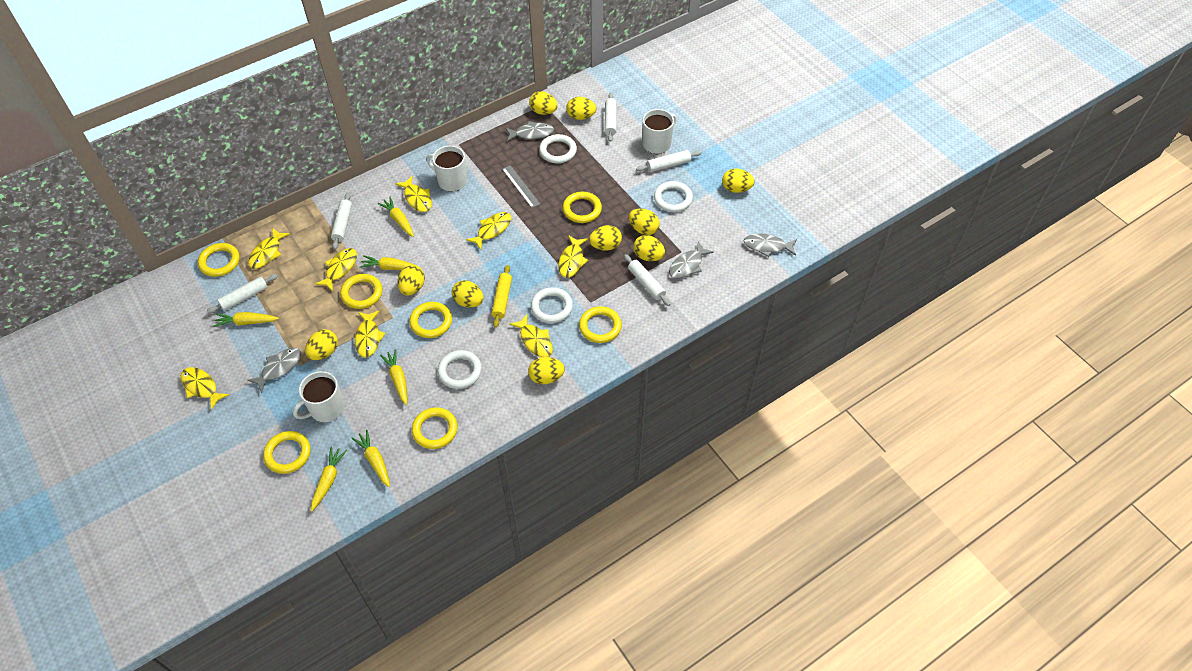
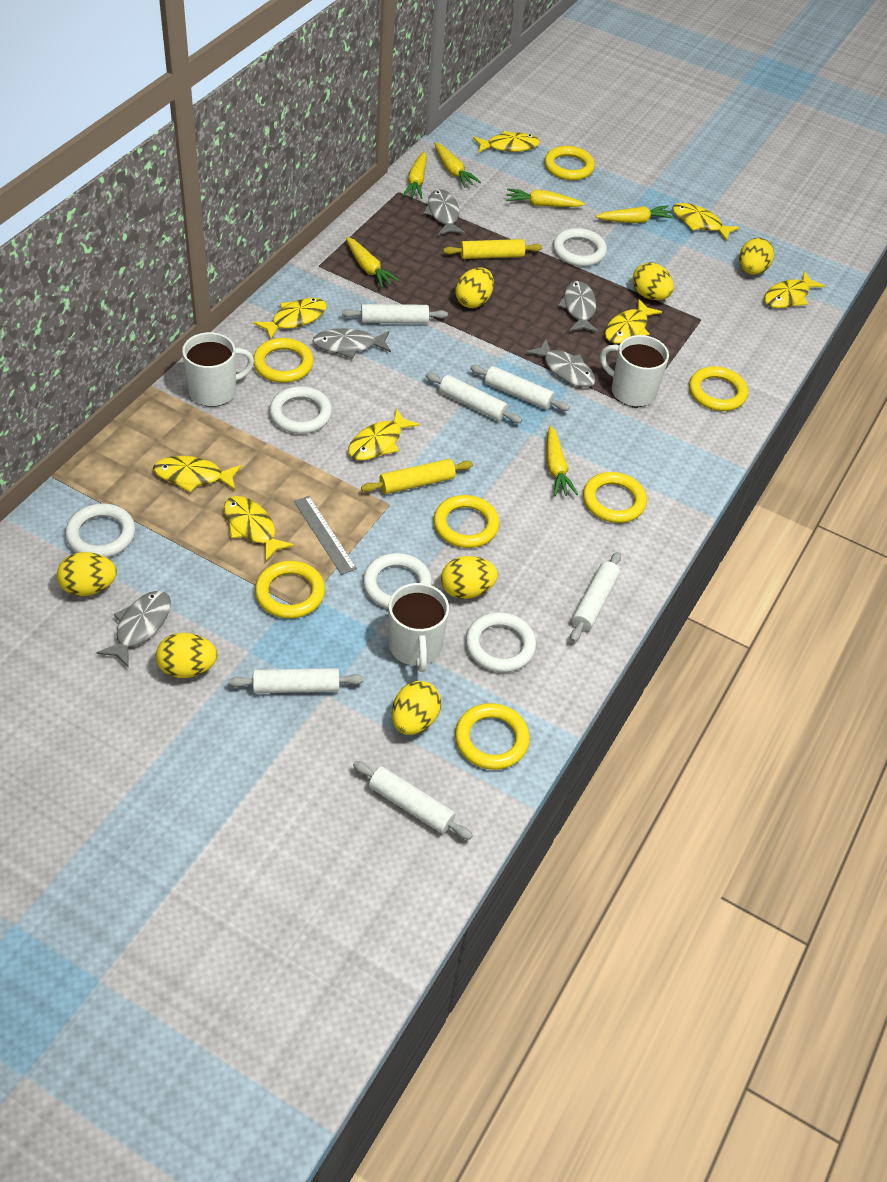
grey fish: 4 -> 5
white ring: 4 -> 5
white rolling pin: 5 -> 6
yellow egg: 10 -> 7
yellow rolling pin: 1 -> 2

